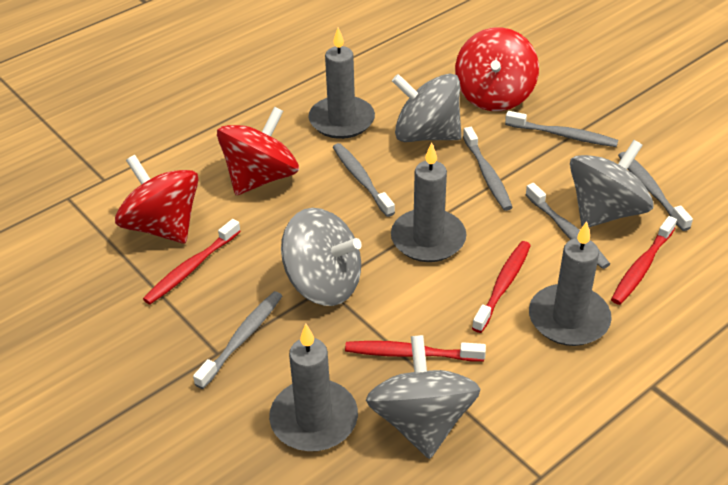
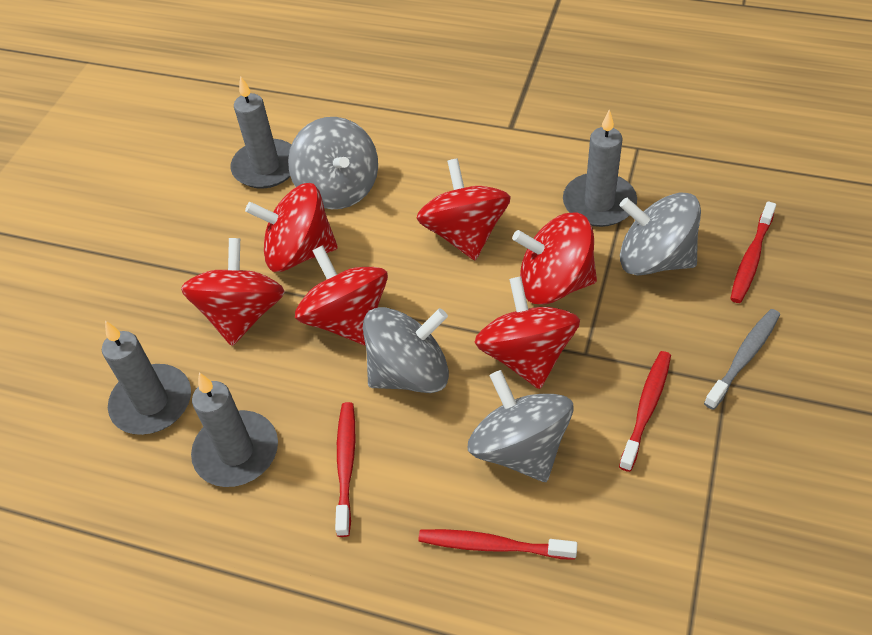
grey toothbrush: 6 -> 1
red spinning top: 3 -> 6

